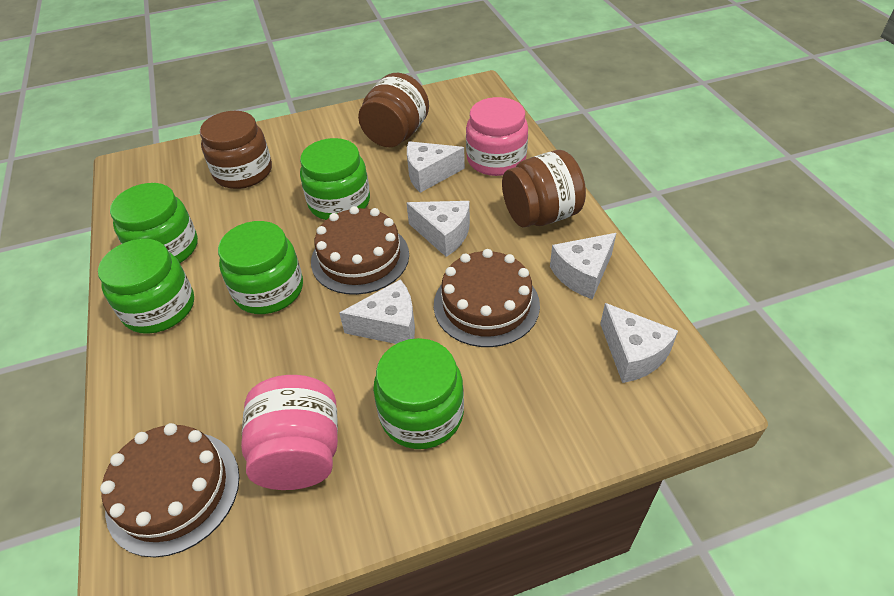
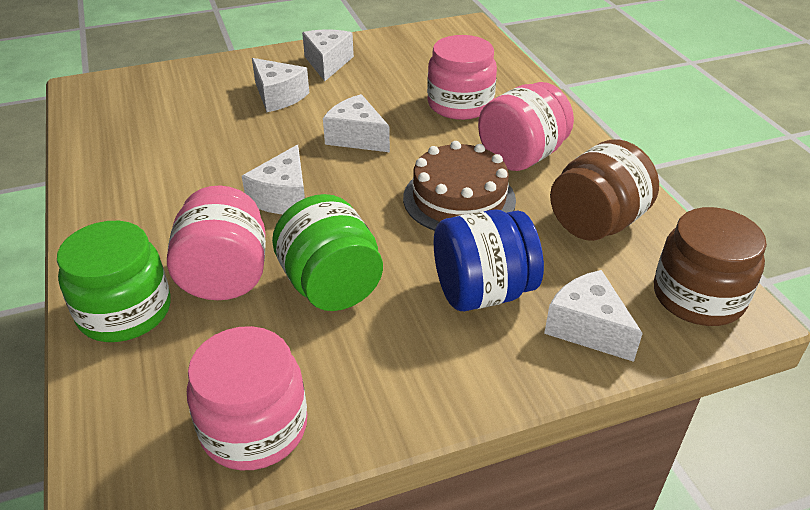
blue jar: 0 -> 1
brown cake: 3 -> 1
brown jar: 3 -> 2
green jar: 5 -> 2
pink jar: 2 -> 4

